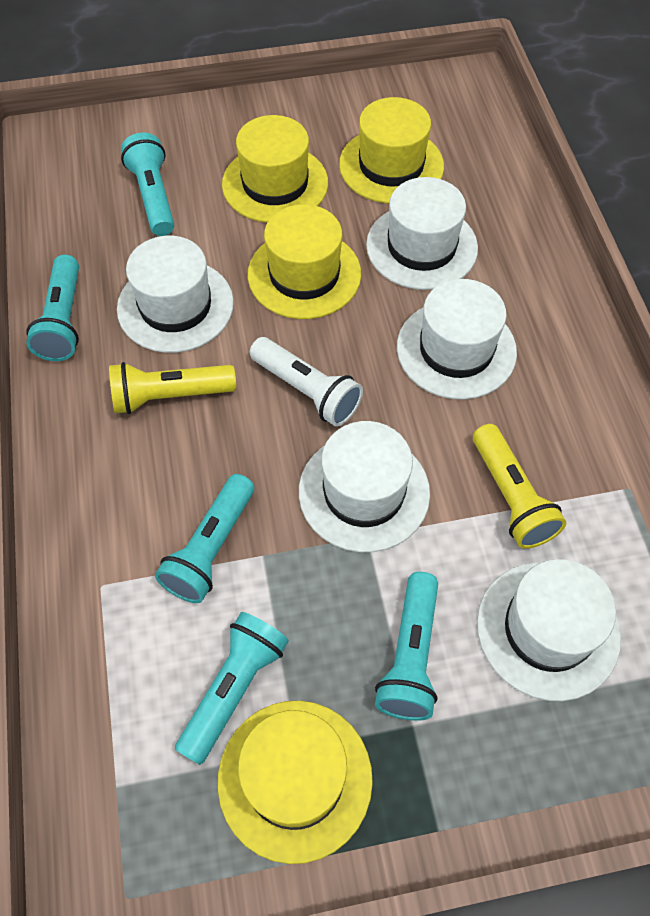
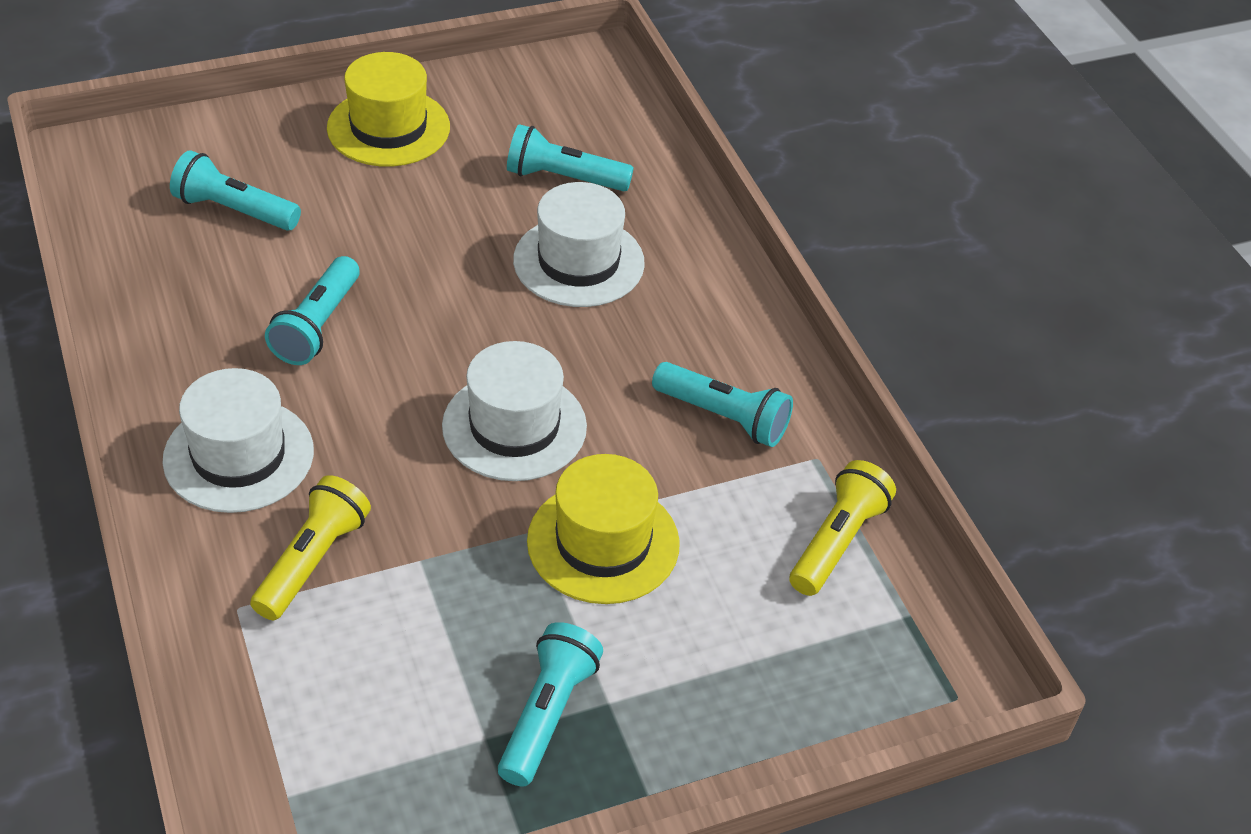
white flashlight: 1 -> 0
white hat: 5 -> 3
yellow hat: 4 -> 2

